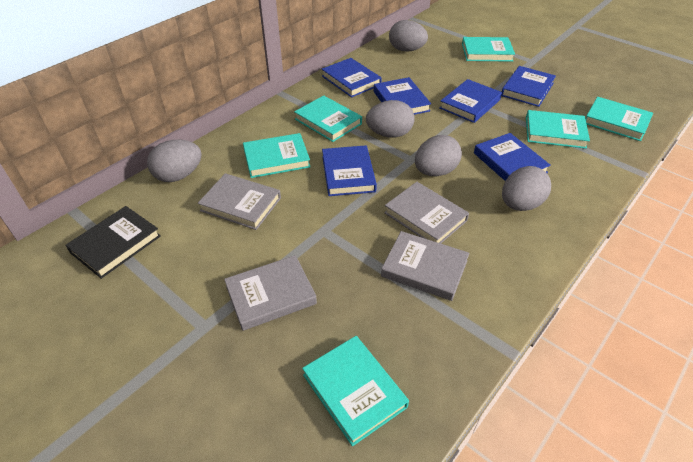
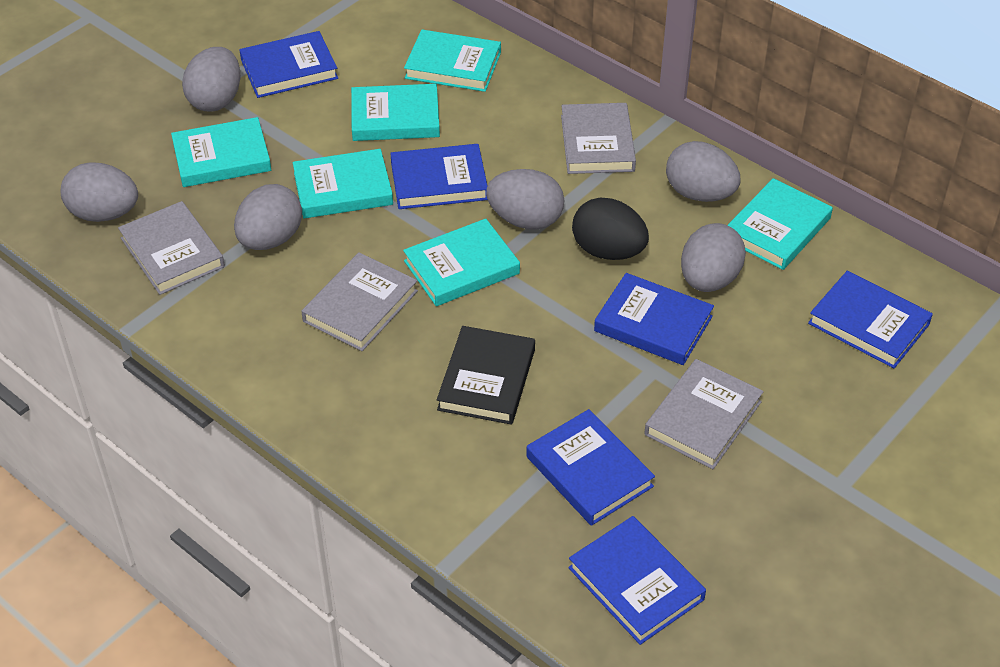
black egg: 0 -> 1
grey egg: 5 -> 6

